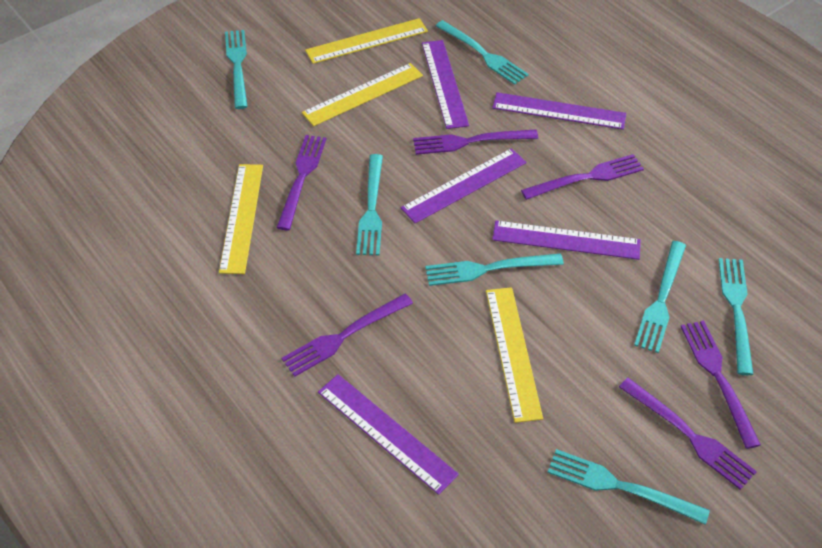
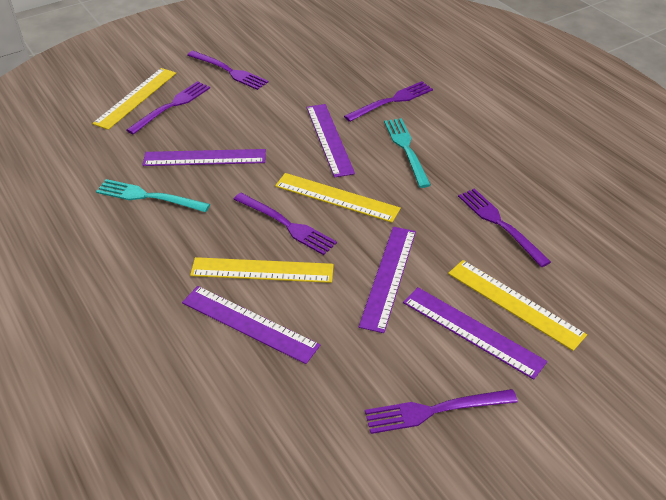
turquoise fork: 7 -> 2

